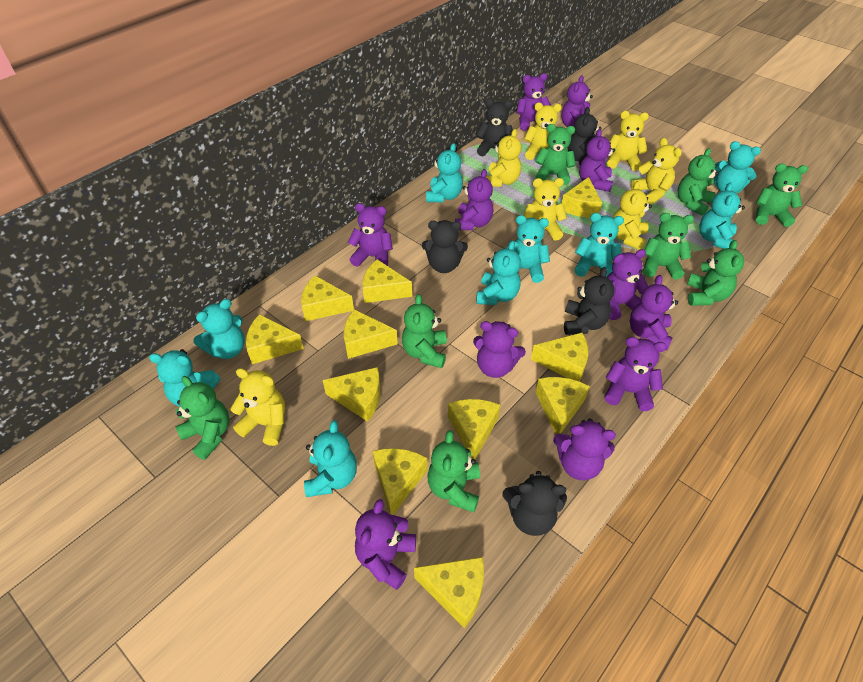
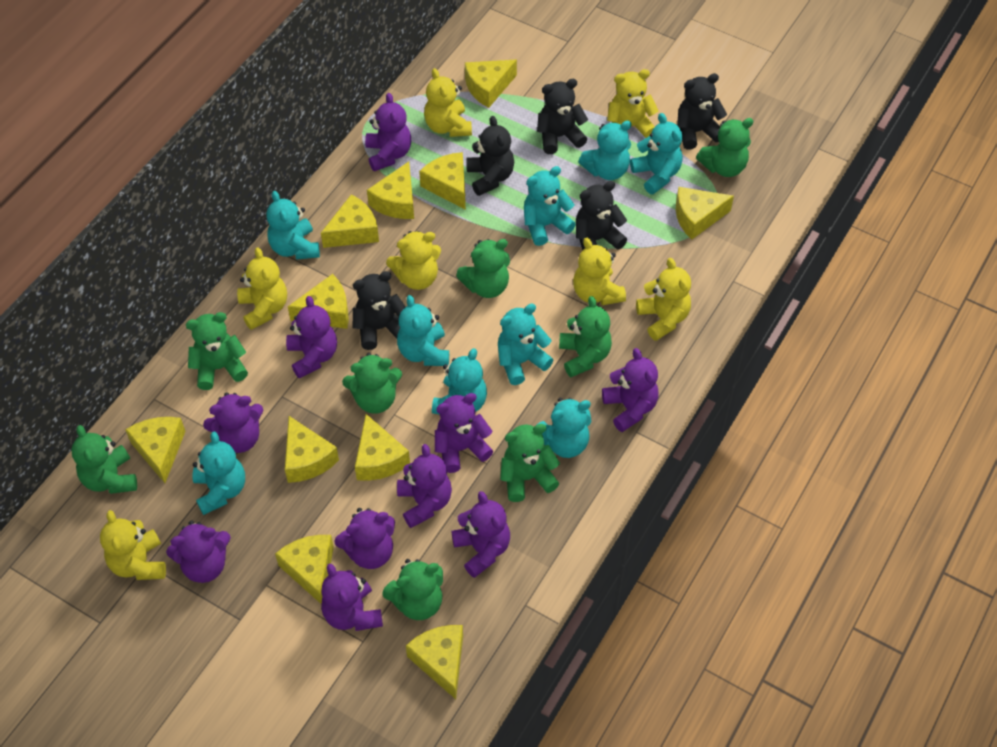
purple teddy bear: 11 -> 10

